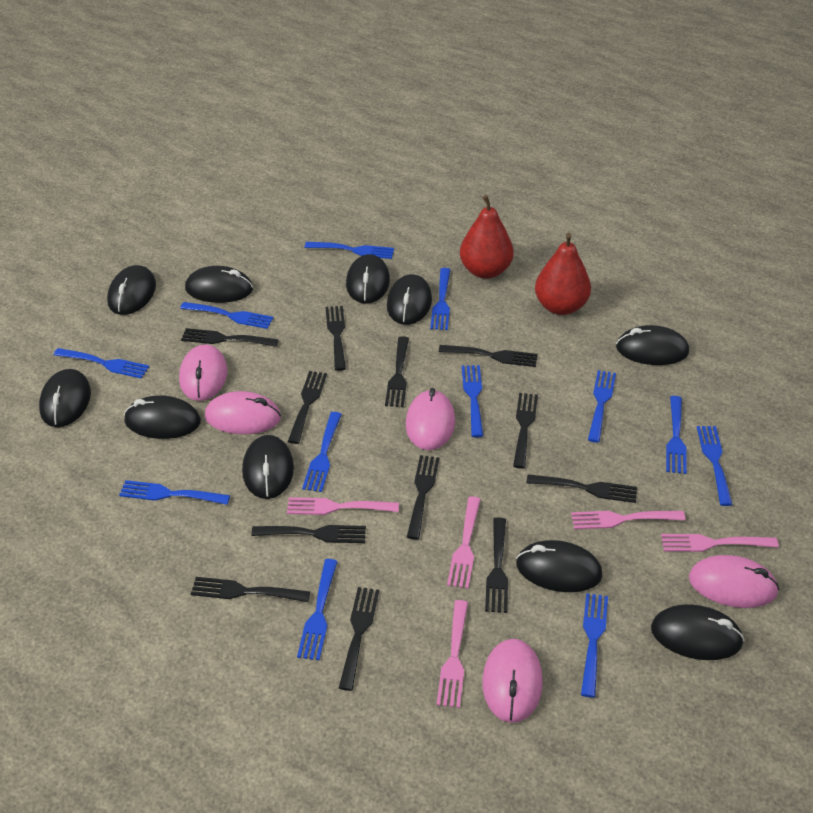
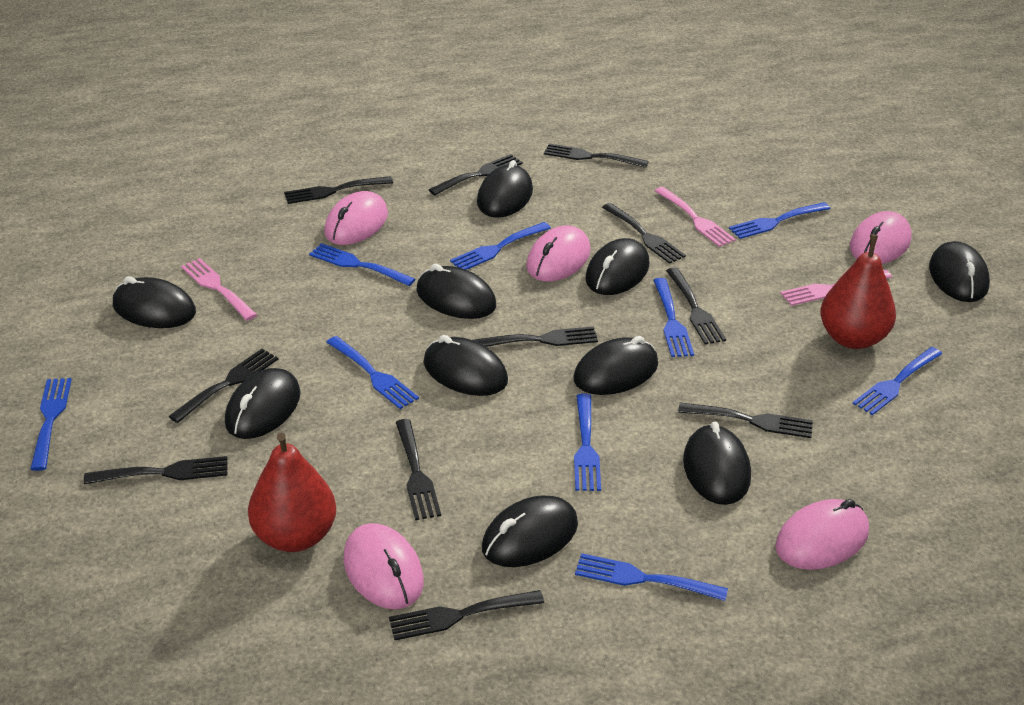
black fork: 12 -> 11
blue fork: 12 -> 9
pink fork: 5 -> 3

